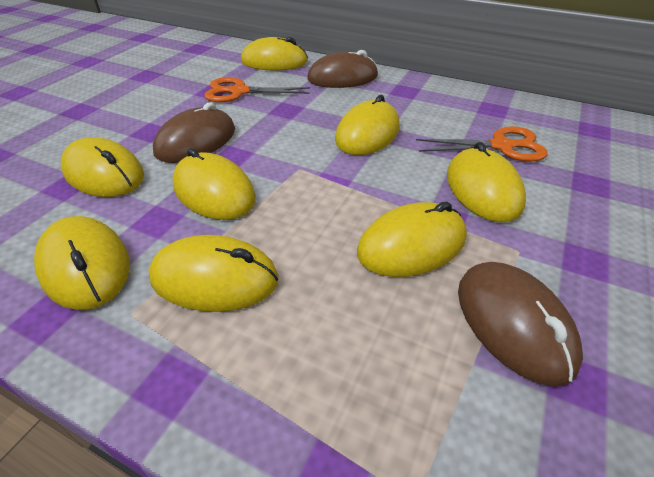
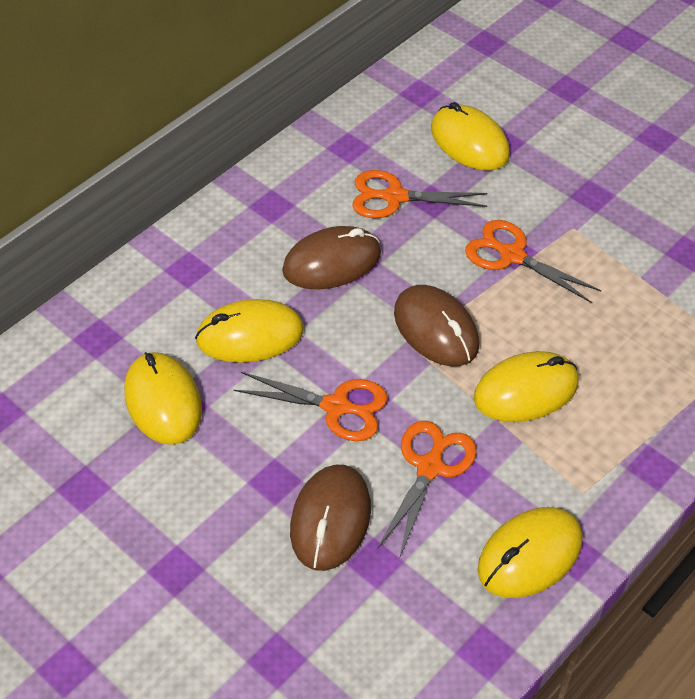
orange scissors: 2 -> 4
yellow mouse: 8 -> 5

